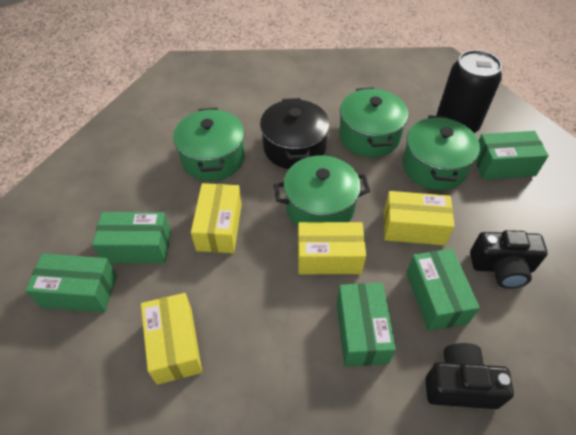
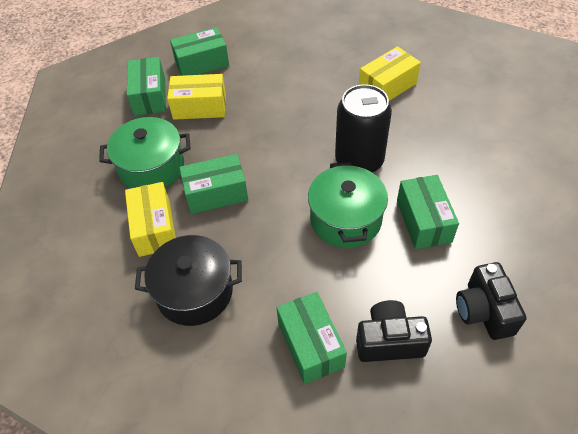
green pot: 4 -> 2
yellow box: 4 -> 3

